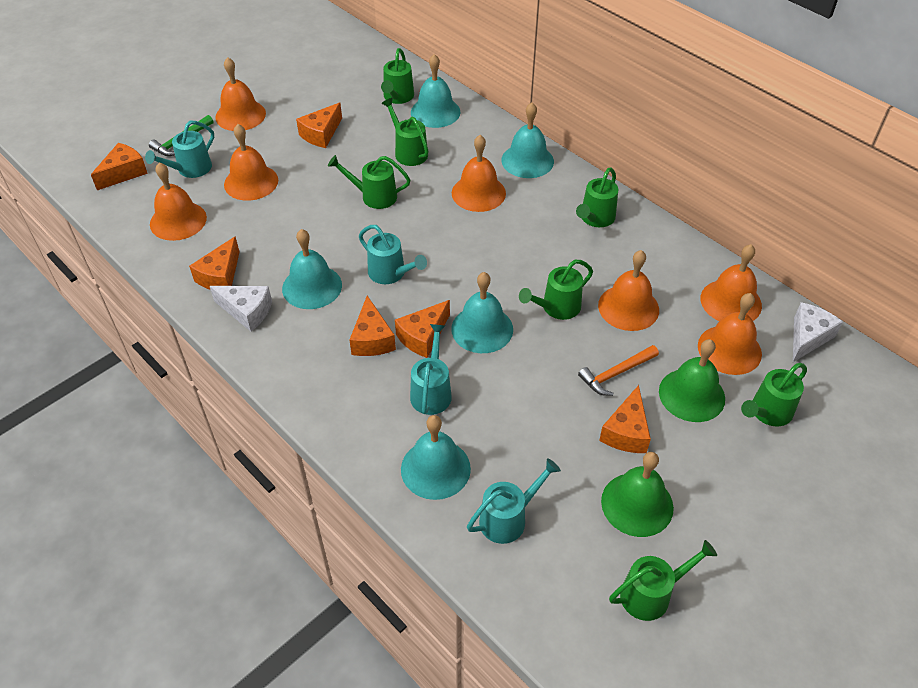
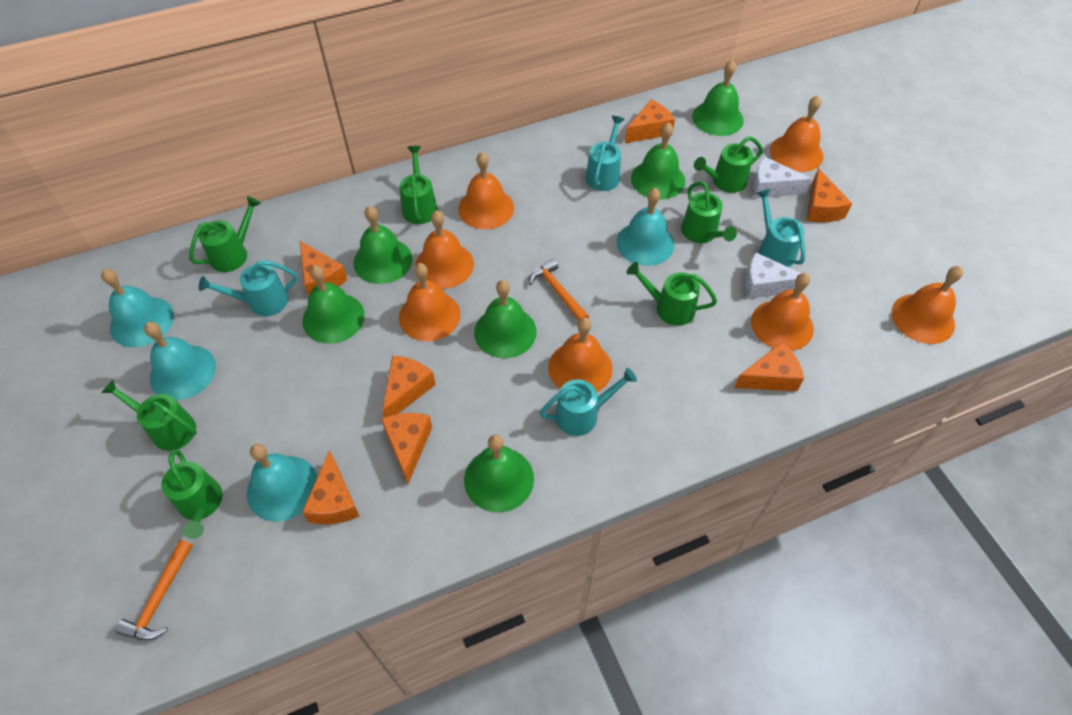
green bell: 2 -> 6
green hammer: 1 -> 0
orange cheese: 6 -> 7
orange hammer: 1 -> 2
turquoise bell: 5 -> 4

